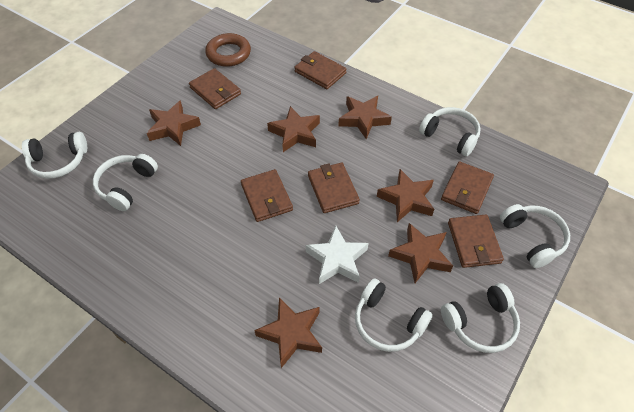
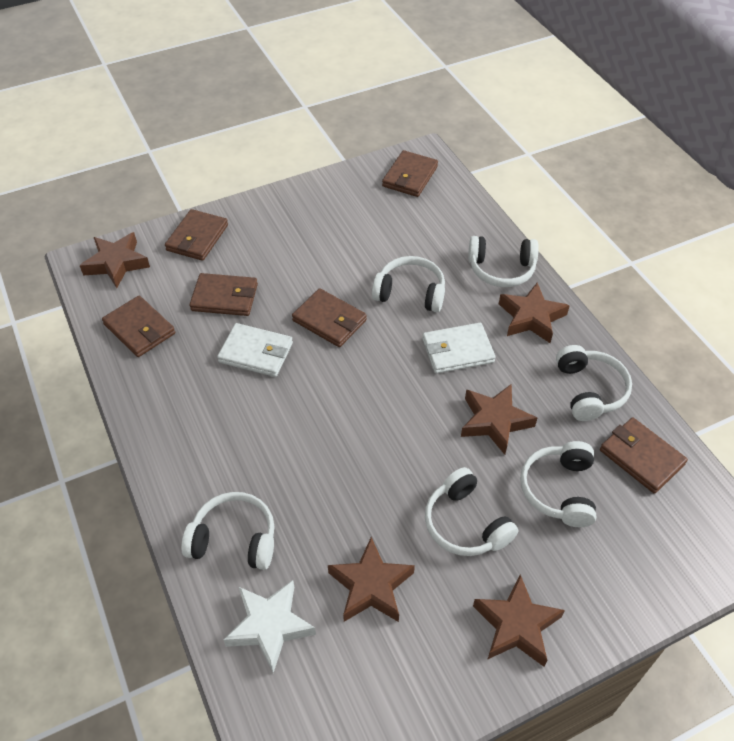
brown ring: 1 -> 0
brown star: 6 -> 5
white wallet: 0 -> 2

